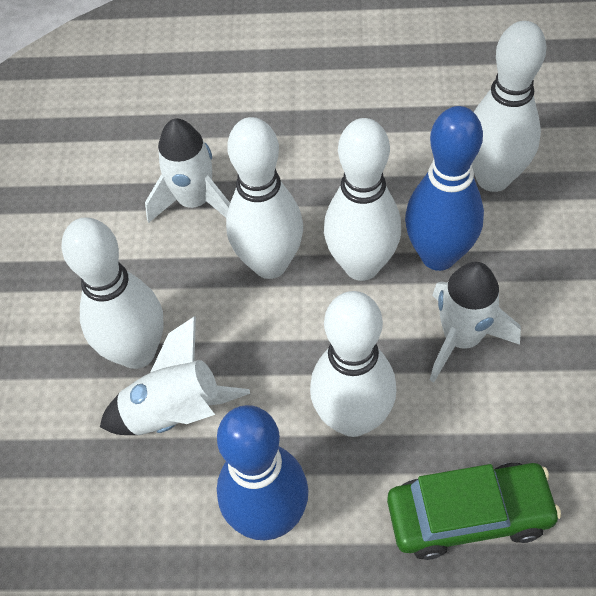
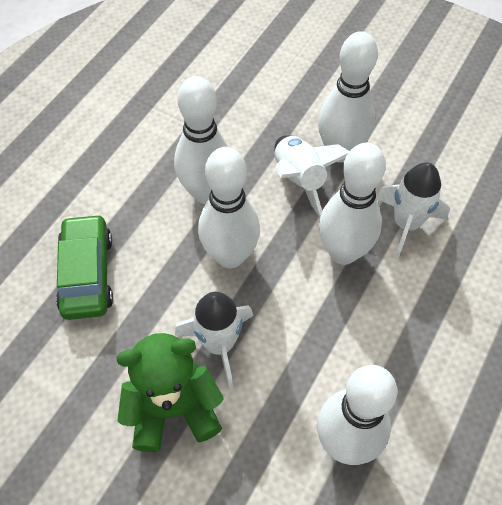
blue bowling pin: 2 -> 0
green teddy bear: 0 -> 1

